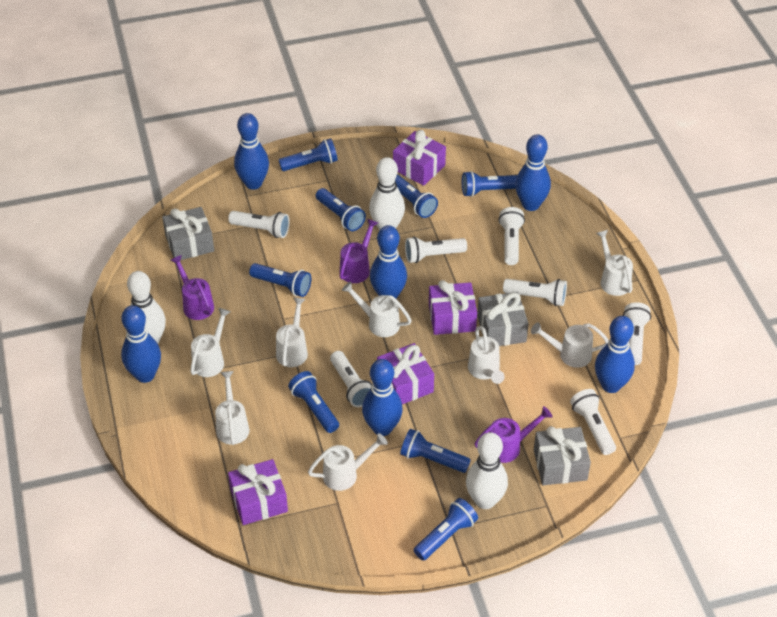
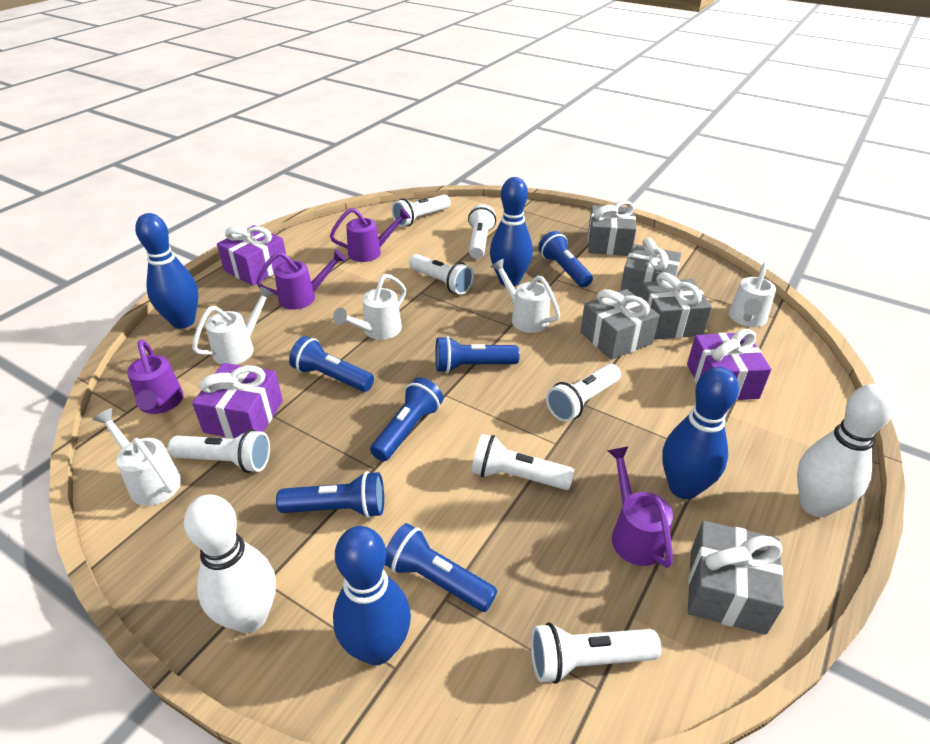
blue bowling pin: 6 -> 4
blue flashlight: 8 -> 6
grey gift: 3 -> 5
purple gift: 4 -> 3
purple watering can: 3 -> 4
white bowling pin: 3 -> 2
white watering can: 8 -> 5

